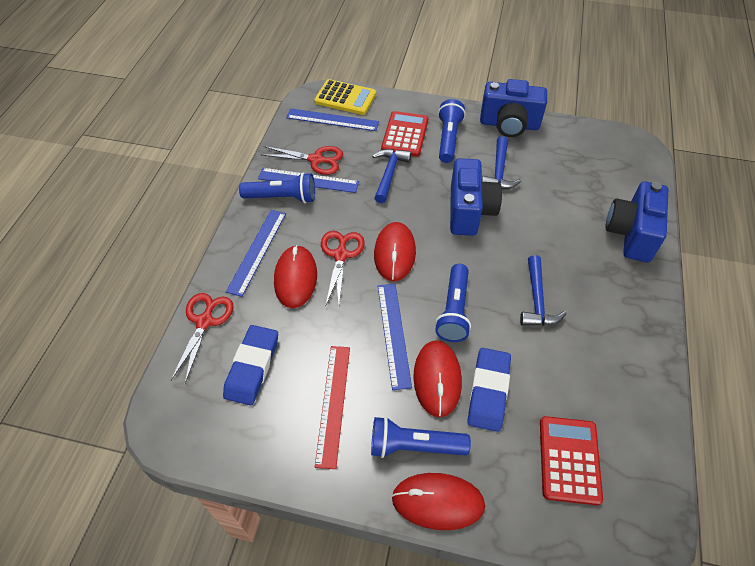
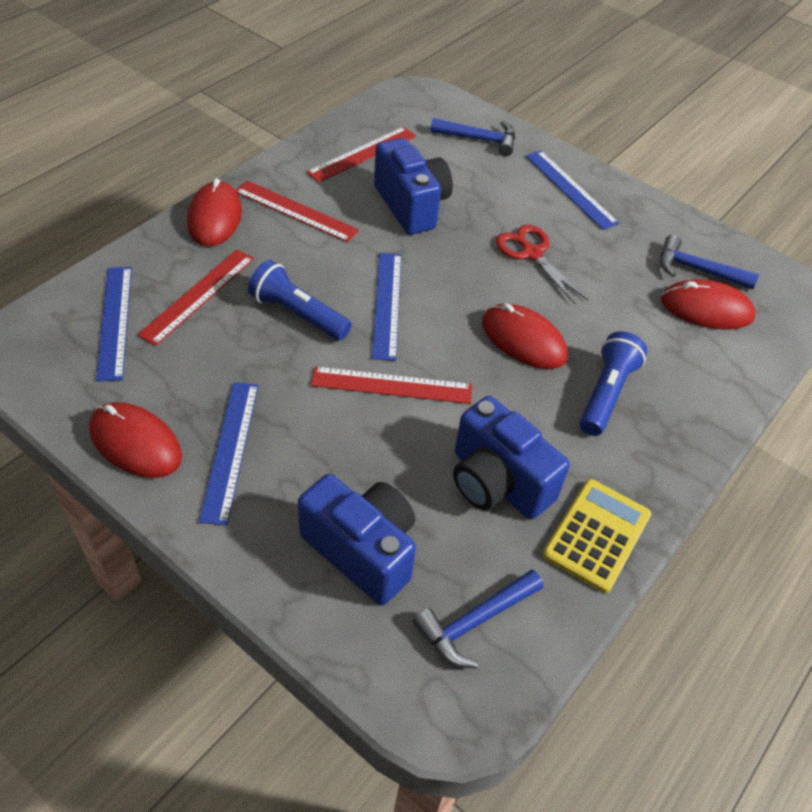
blue eraser: 2 -> 0
blue flashlight: 4 -> 2
red calculator: 2 -> 0
red ruler: 1 -> 4
red scissors: 3 -> 1

